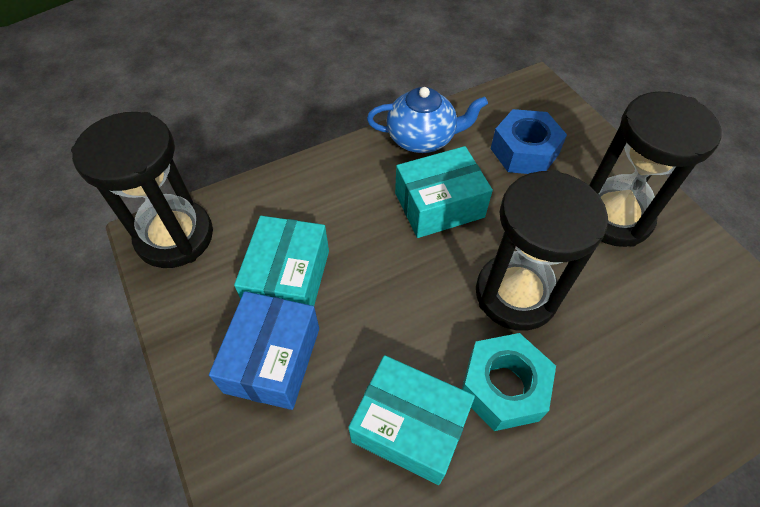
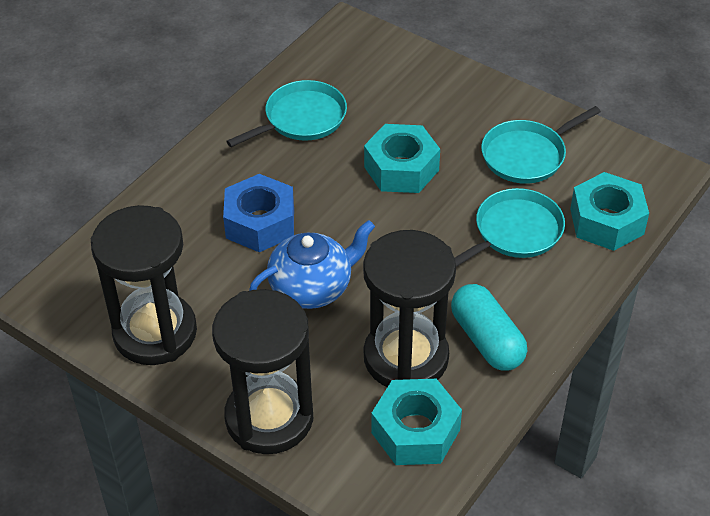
blue box: 1 -> 0
turquoise box: 3 -> 0
turquoise capsule: 0 -> 1
turquoise nut: 1 -> 3
turquoise pan: 0 -> 3

